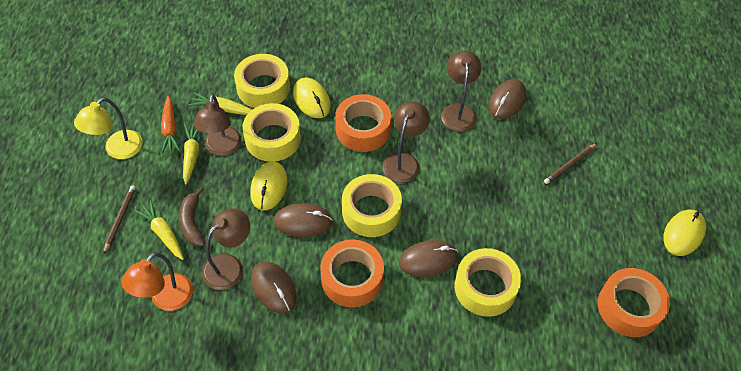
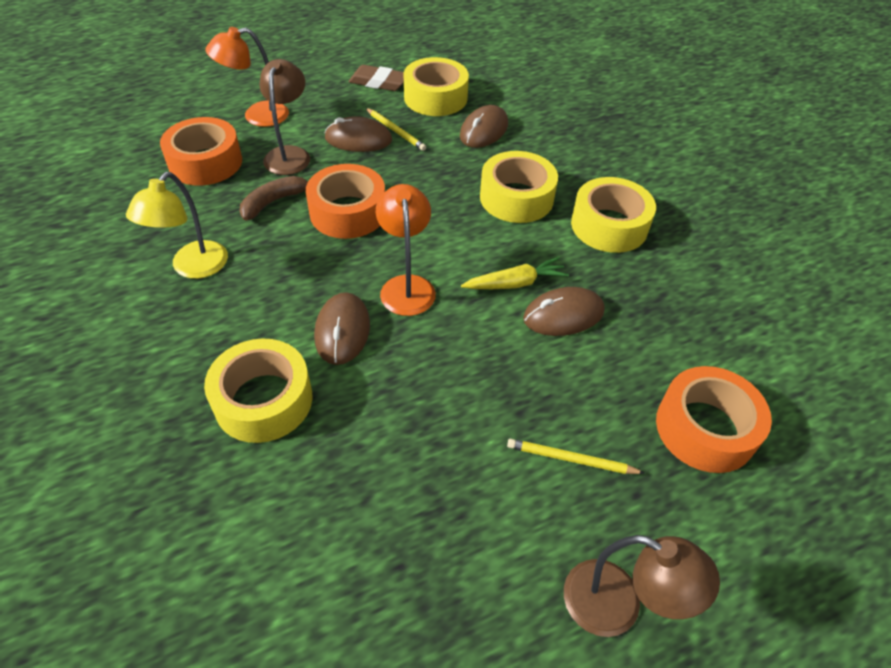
brown eraser: 0 -> 1
brown lamp: 4 -> 2
brown pencil: 2 -> 0
orange carrot: 1 -> 0
orange lamp: 1 -> 2
yellow carrot: 3 -> 1
yellow mouse: 3 -> 0
yellow pencil: 0 -> 2

